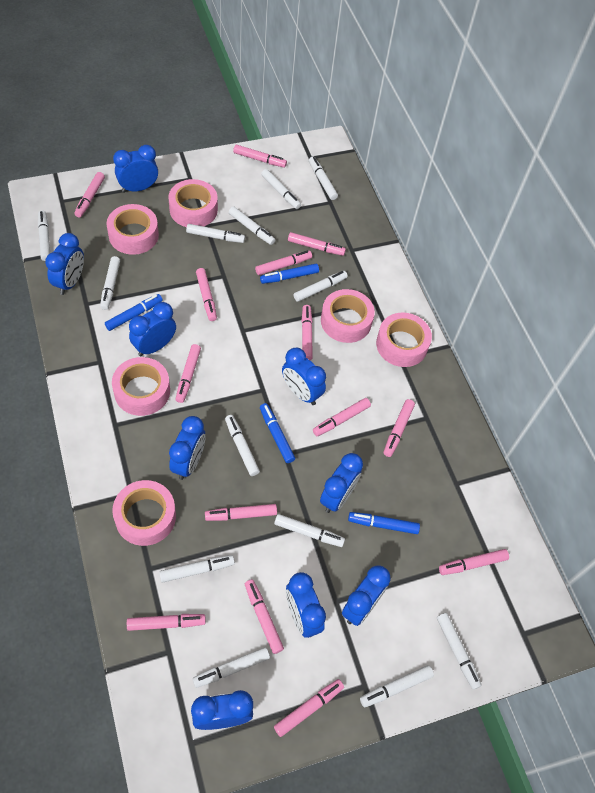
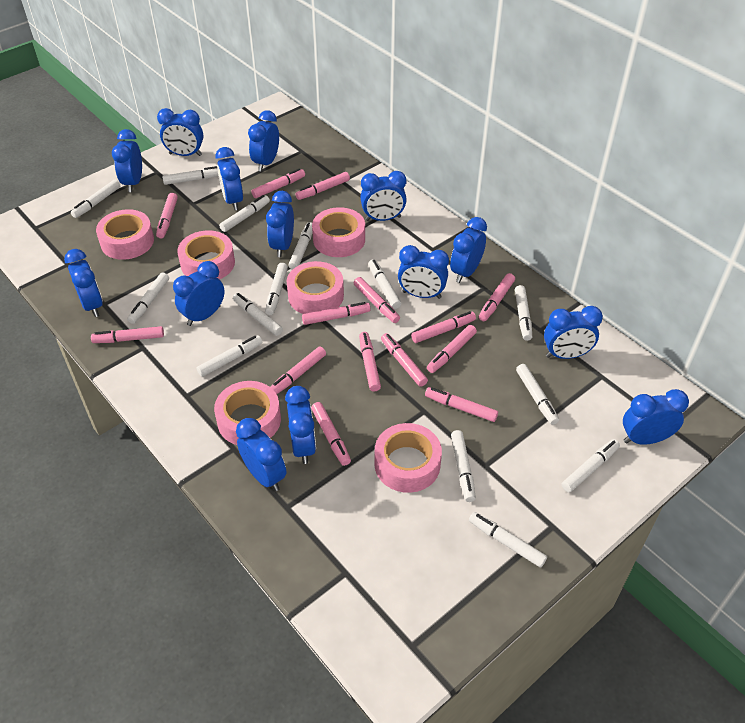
blue clock: 9 -> 14
blue marker: 4 -> 0
white marker: 13 -> 14

